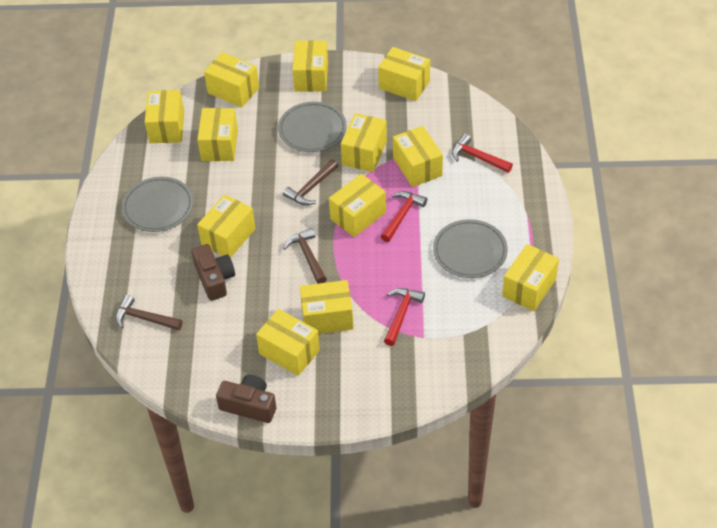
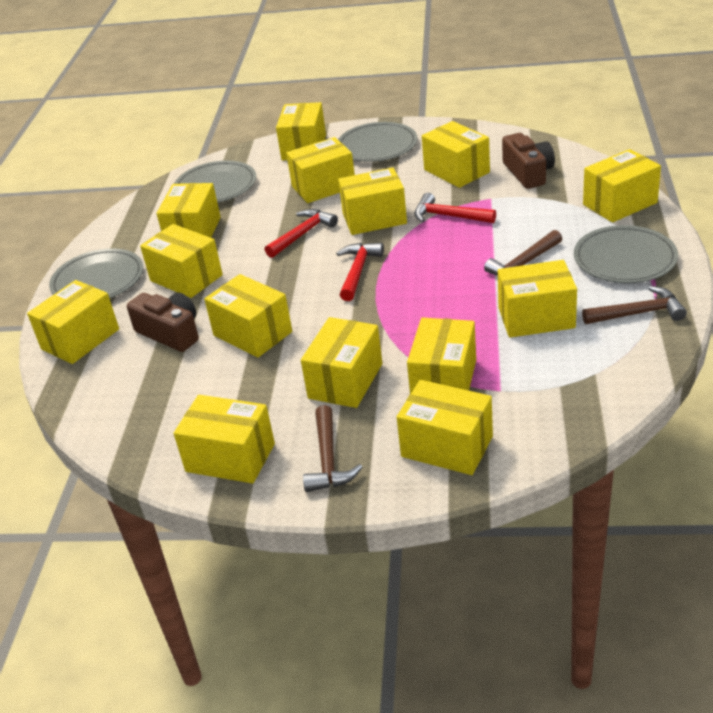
grey plate: 3 -> 4
yellow box: 12 -> 14

